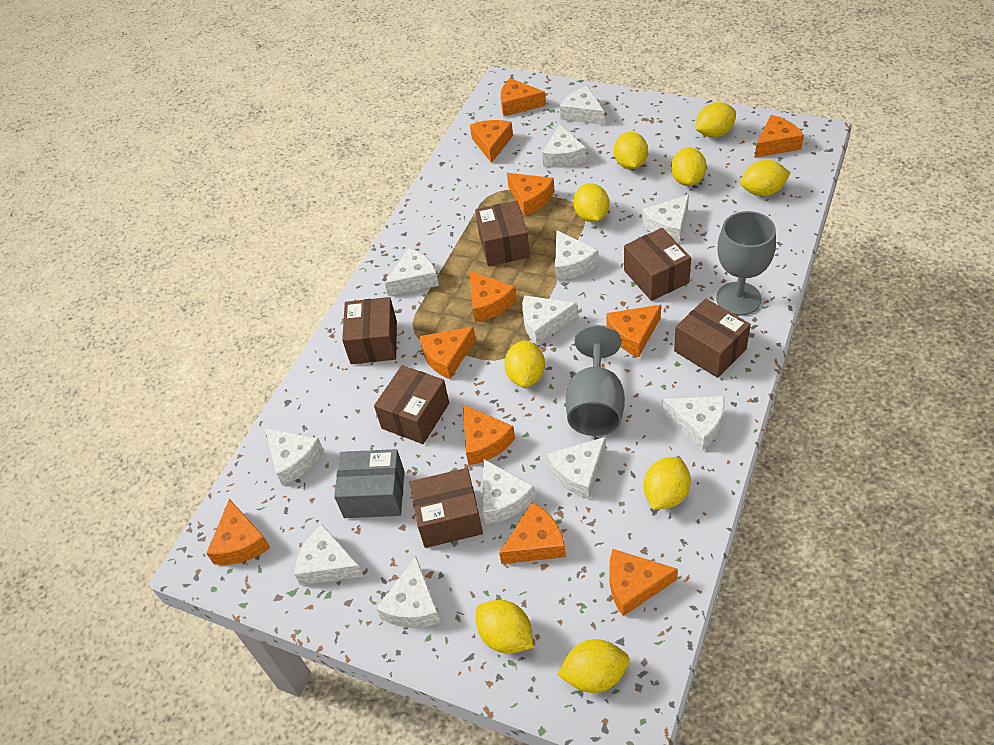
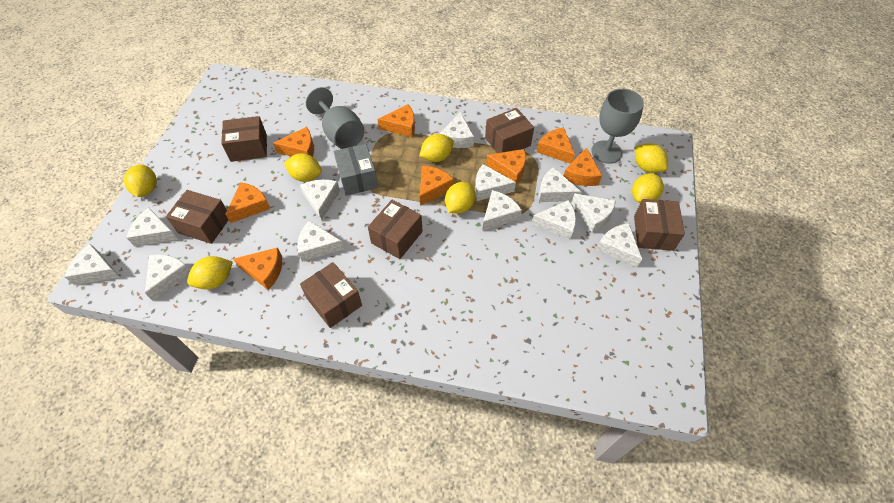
orange cheese: 11 -> 8
yellow lemon: 9 -> 7

